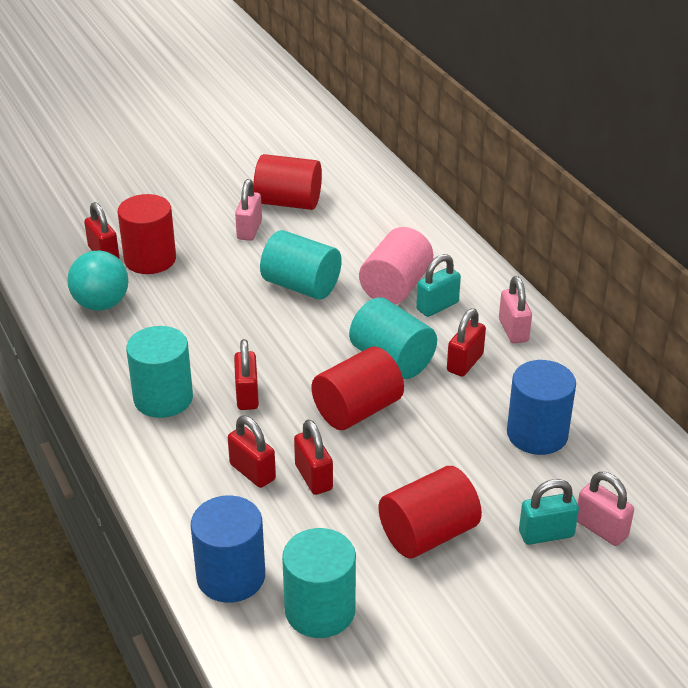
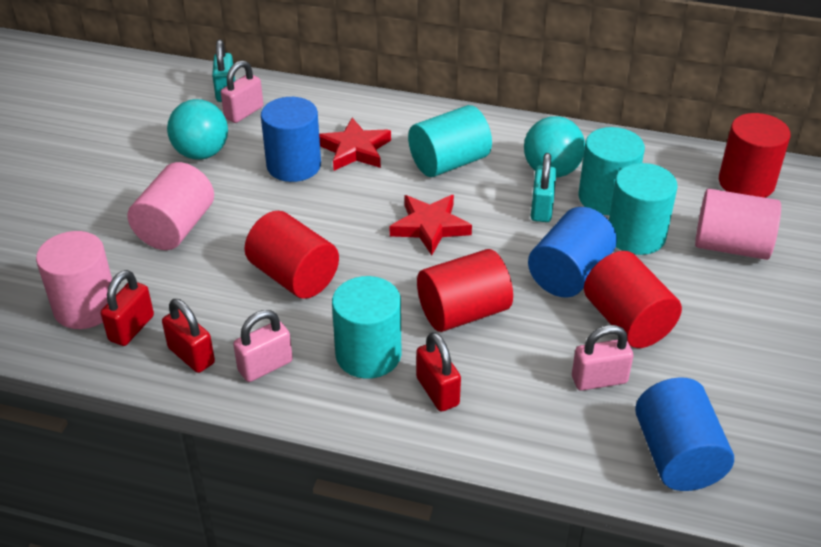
blue cylinder: 2 -> 3
pink cylinder: 1 -> 3
red padlock: 5 -> 3
red star: 0 -> 2
turquoise ball: 1 -> 2

